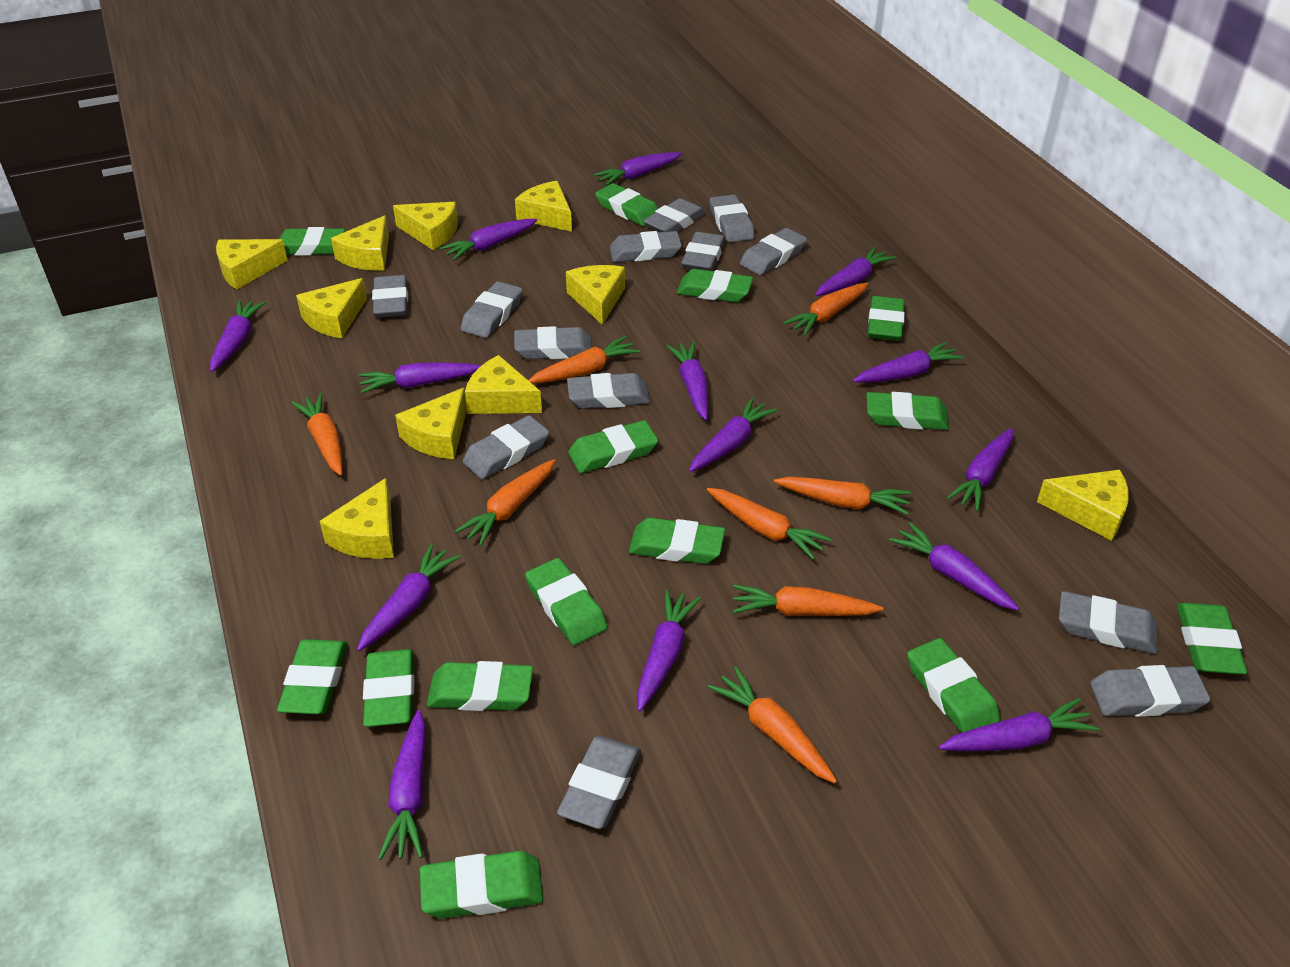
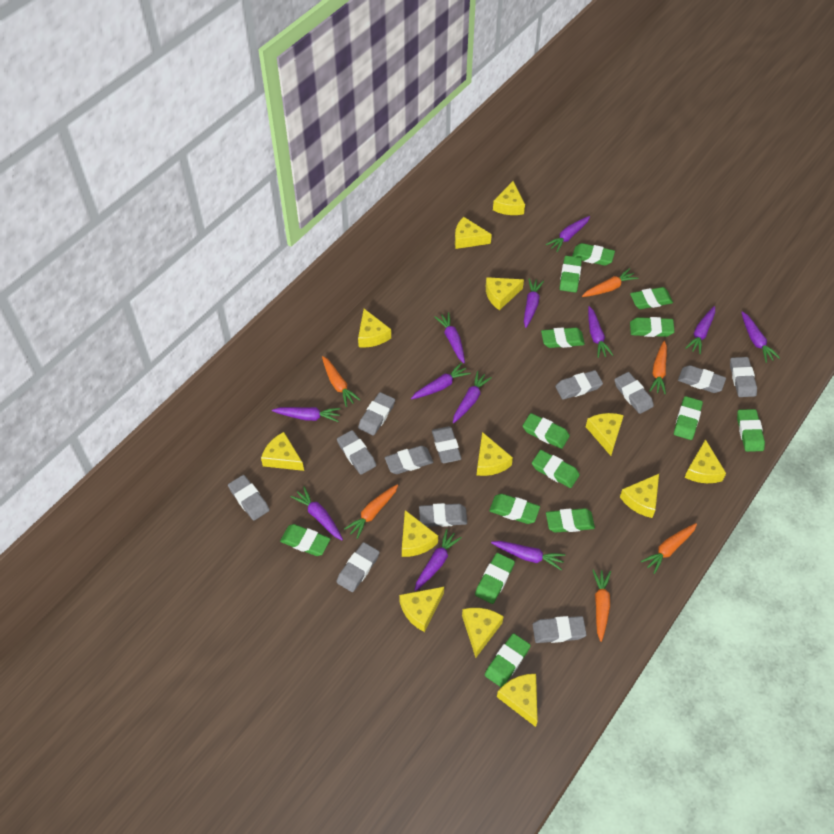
grey eraser: 13 -> 12
orange carrot: 8 -> 6
purple carrot: 14 -> 12
yellow cheese: 10 -> 13

